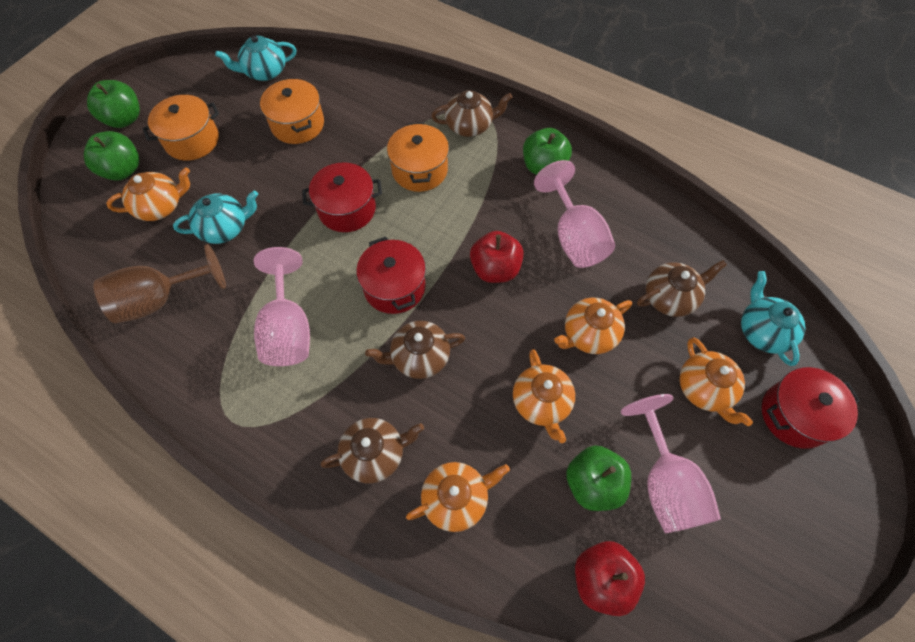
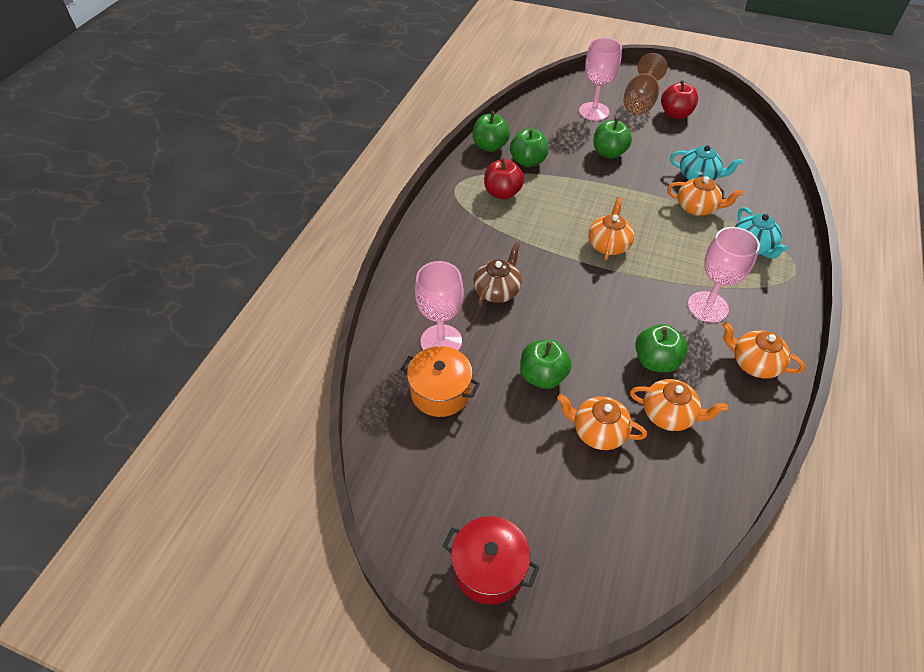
brown teapot: 4 -> 1
green apple: 4 -> 5
orange pot: 3 -> 1
red pot: 3 -> 1
turquoise teapot: 3 -> 2

